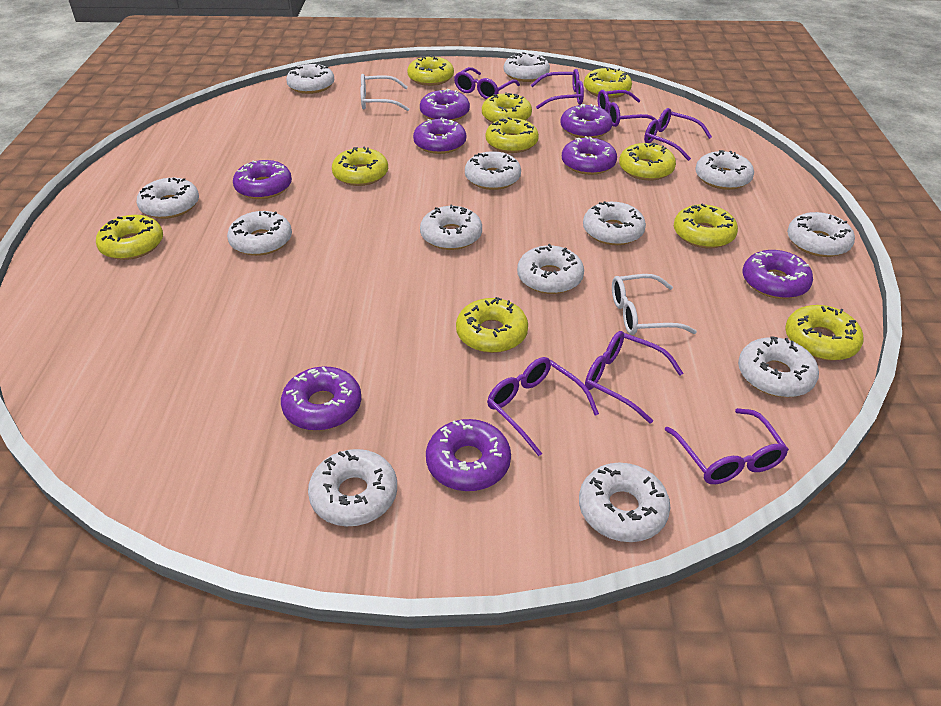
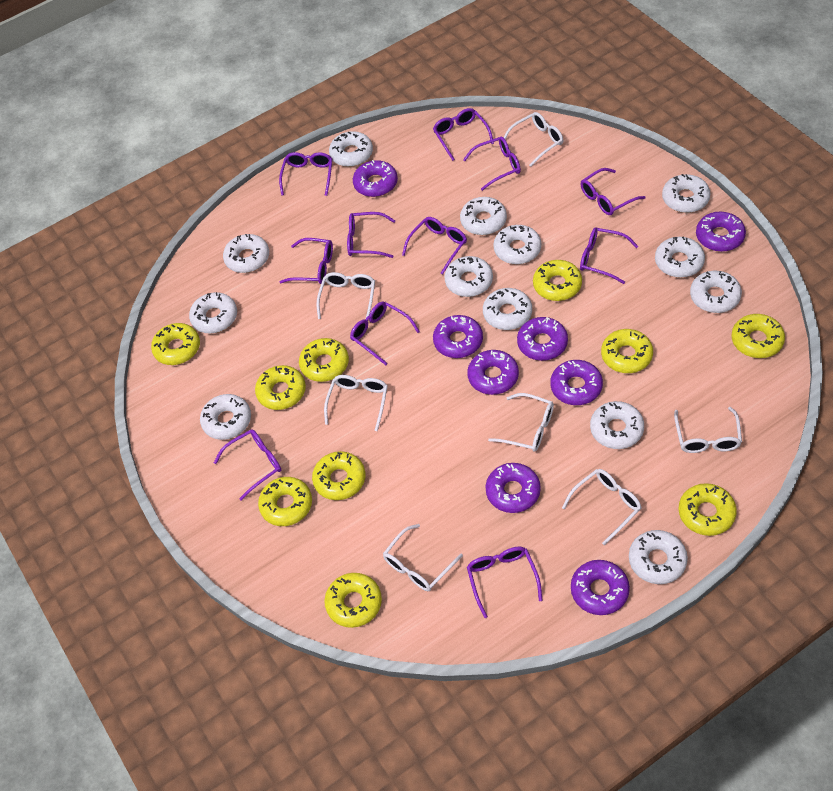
purple glasses: 7 -> 11
white glasses: 2 -> 7

